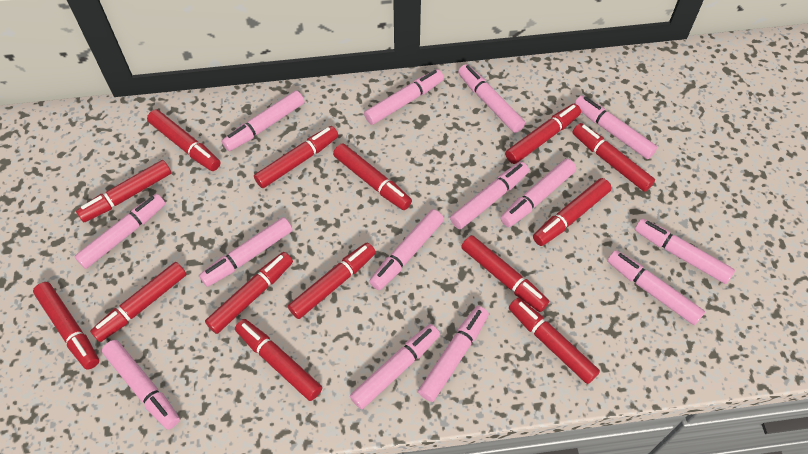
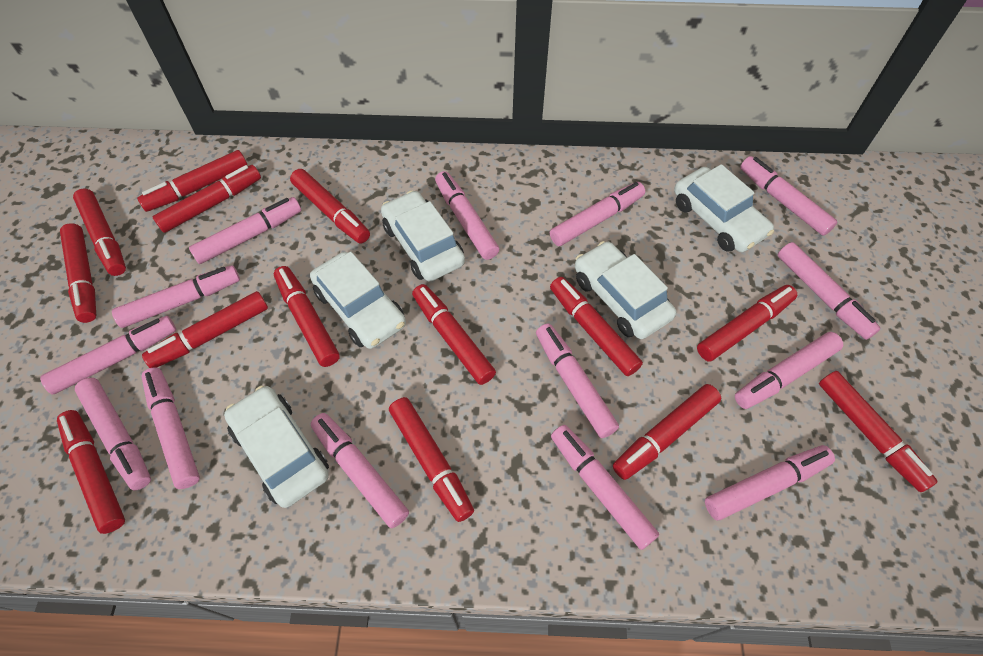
white car: 0 -> 5

